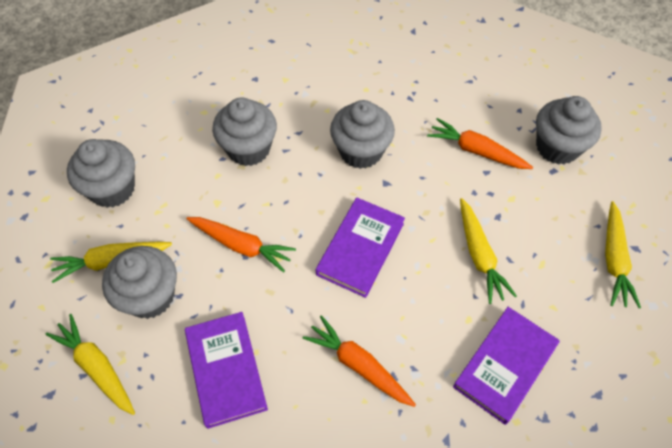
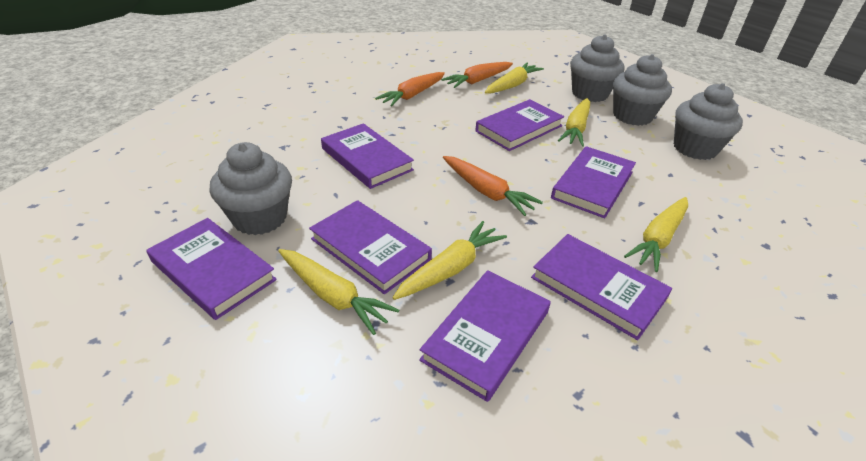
grey cupcake: 5 -> 4
purple book: 3 -> 7
yellow carrot: 4 -> 5

